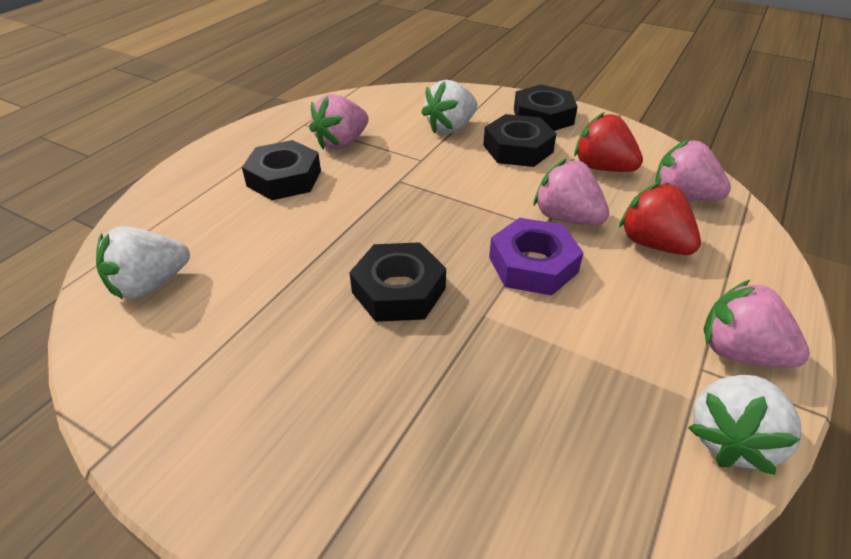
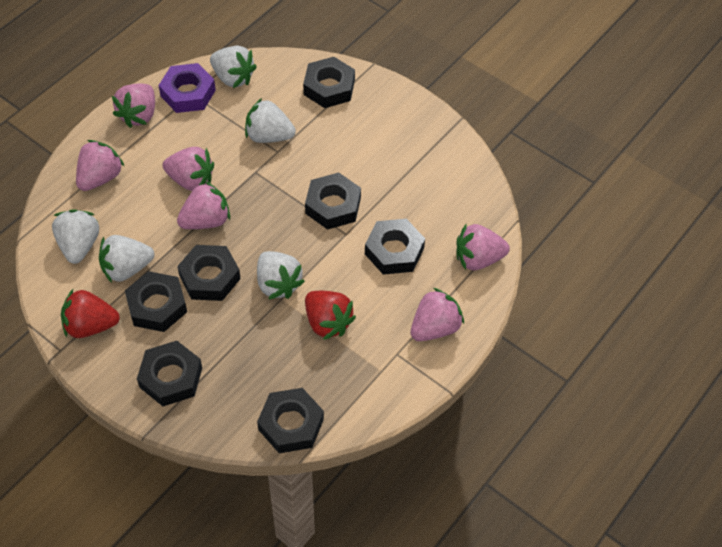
black nut: 4 -> 7
pink strawberry: 4 -> 6
white strawberry: 3 -> 5

